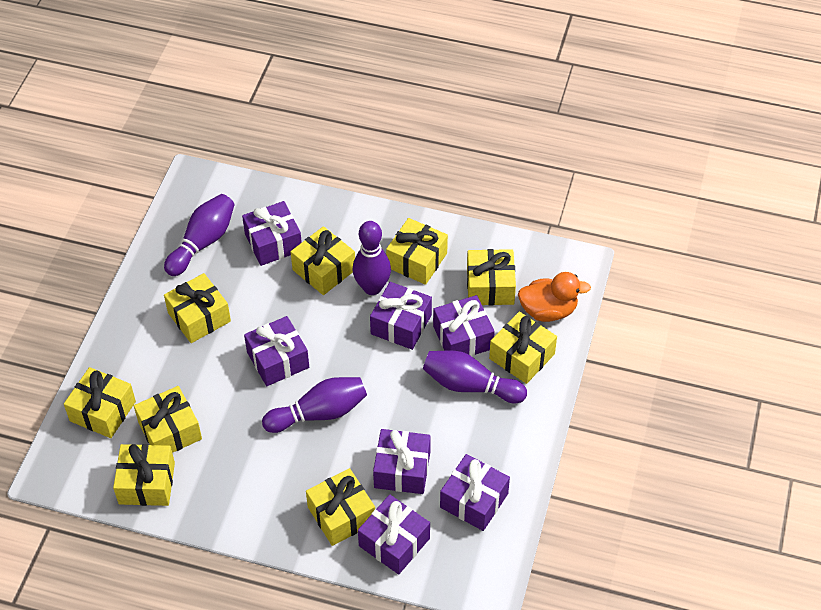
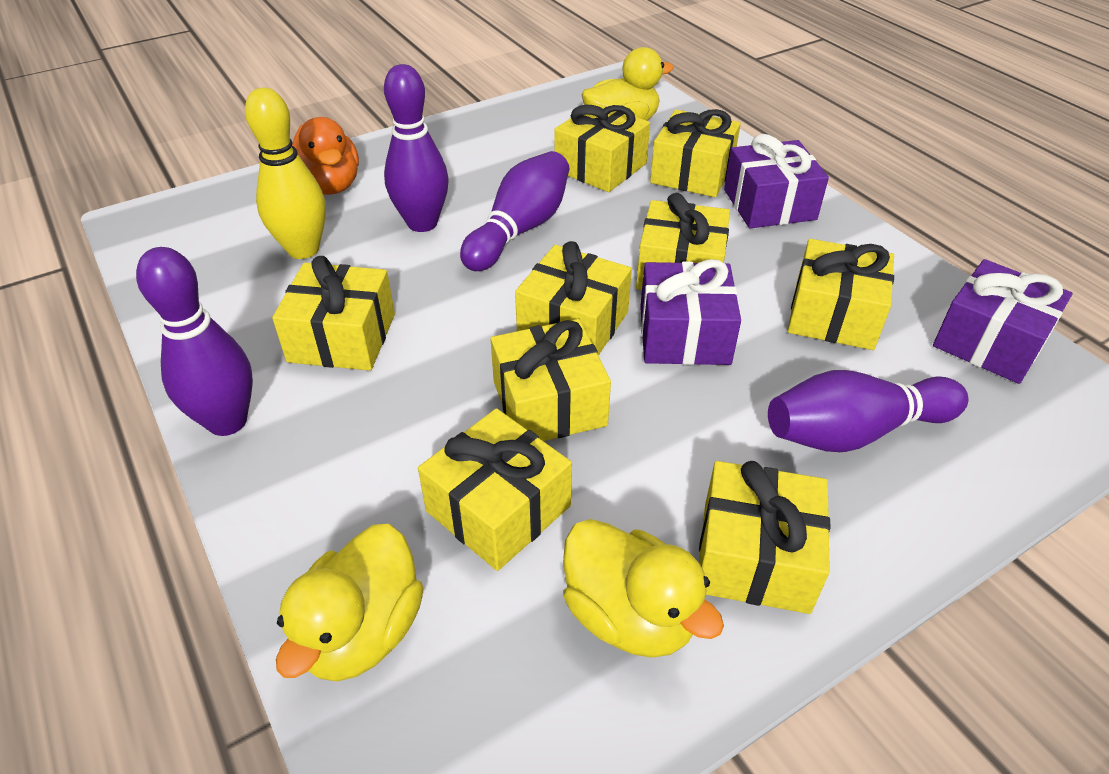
purple gift: 7 -> 3
yellow bowling pin: 0 -> 1
yellow duck: 0 -> 3

